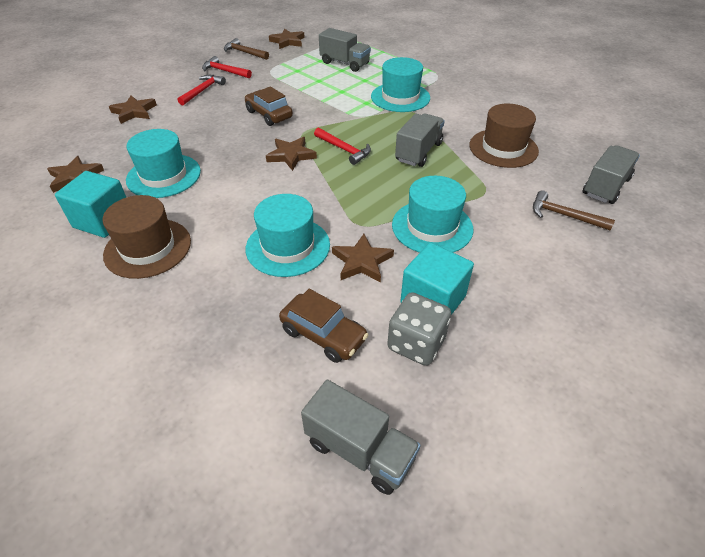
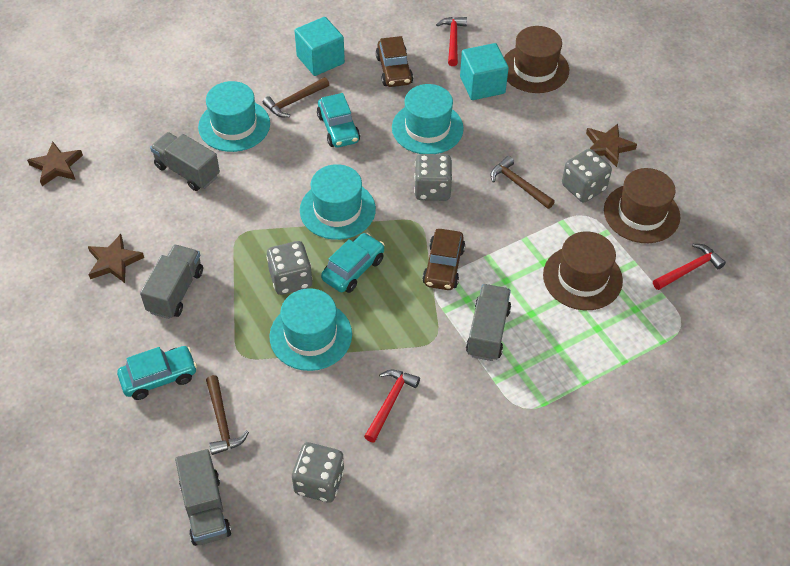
brown hammer: 2 -> 3
brown hat: 2 -> 3
brown star: 5 -> 3
grey dice: 1 -> 4
turquoise car: 0 -> 3

